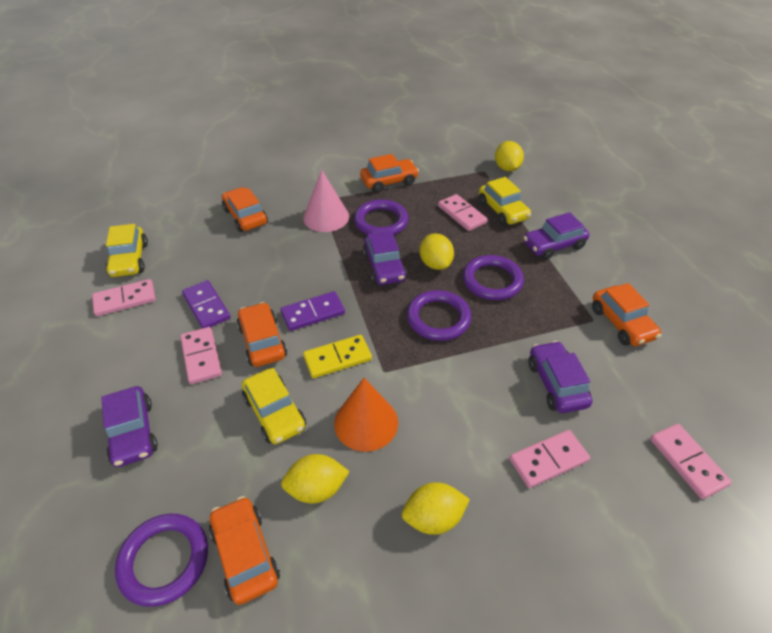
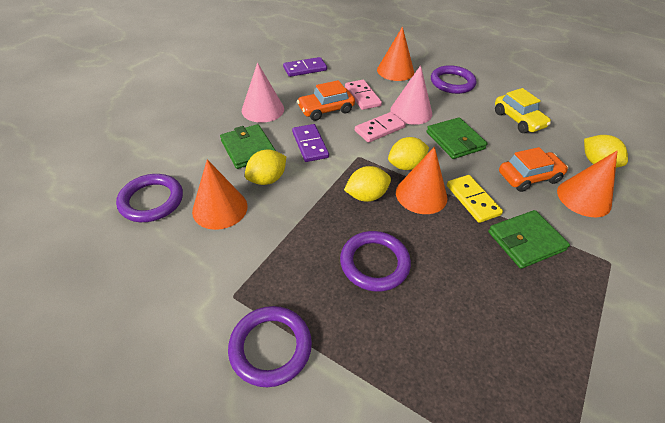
green wallet: 0 -> 3
orange car: 5 -> 2
orange cone: 1 -> 4
pink cone: 1 -> 2
pink domino: 5 -> 2
purple car: 4 -> 0
yellow car: 3 -> 1

